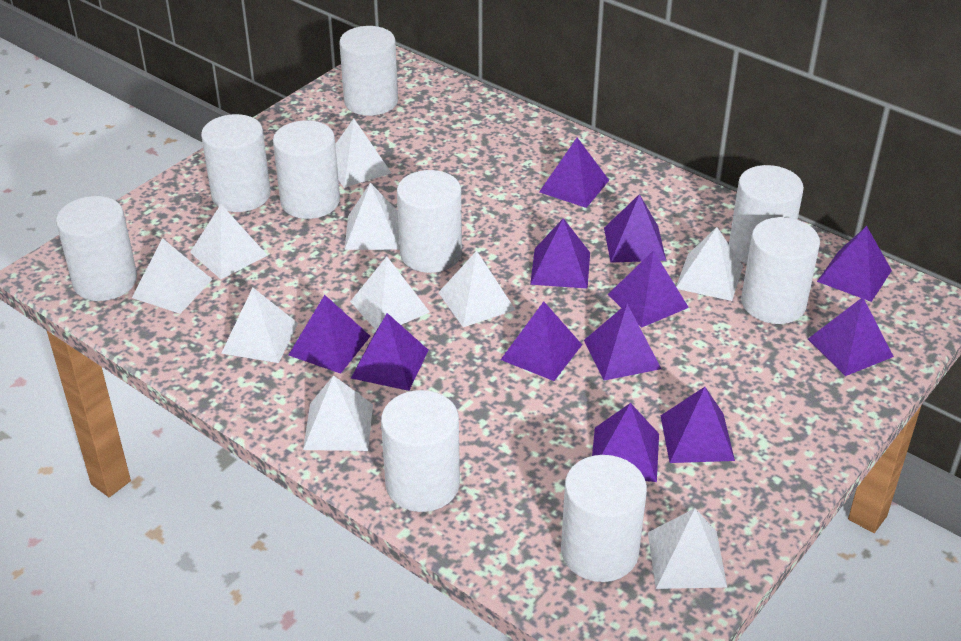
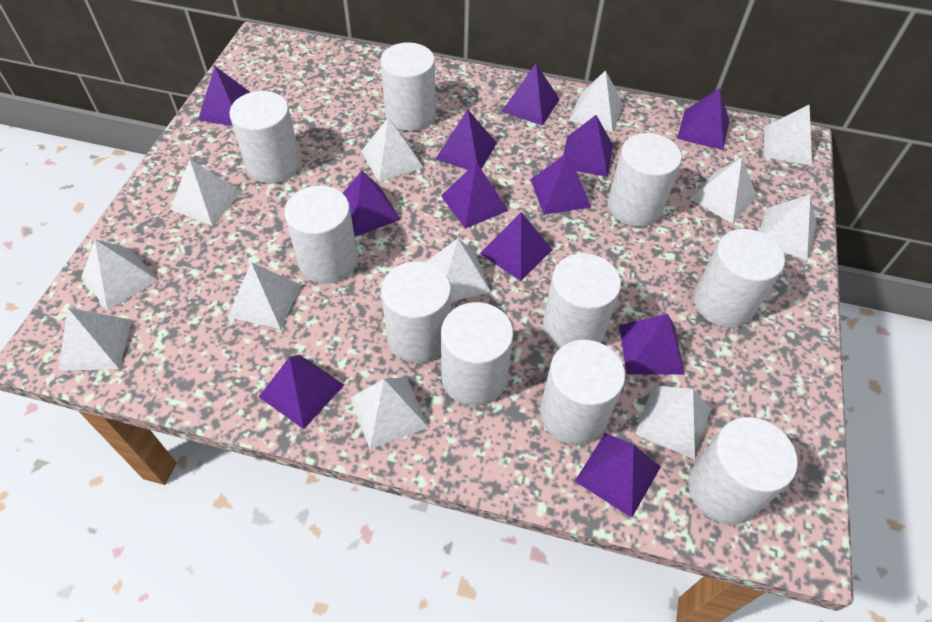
white cylinder: 9 -> 10
white pyramid: 10 -> 12

